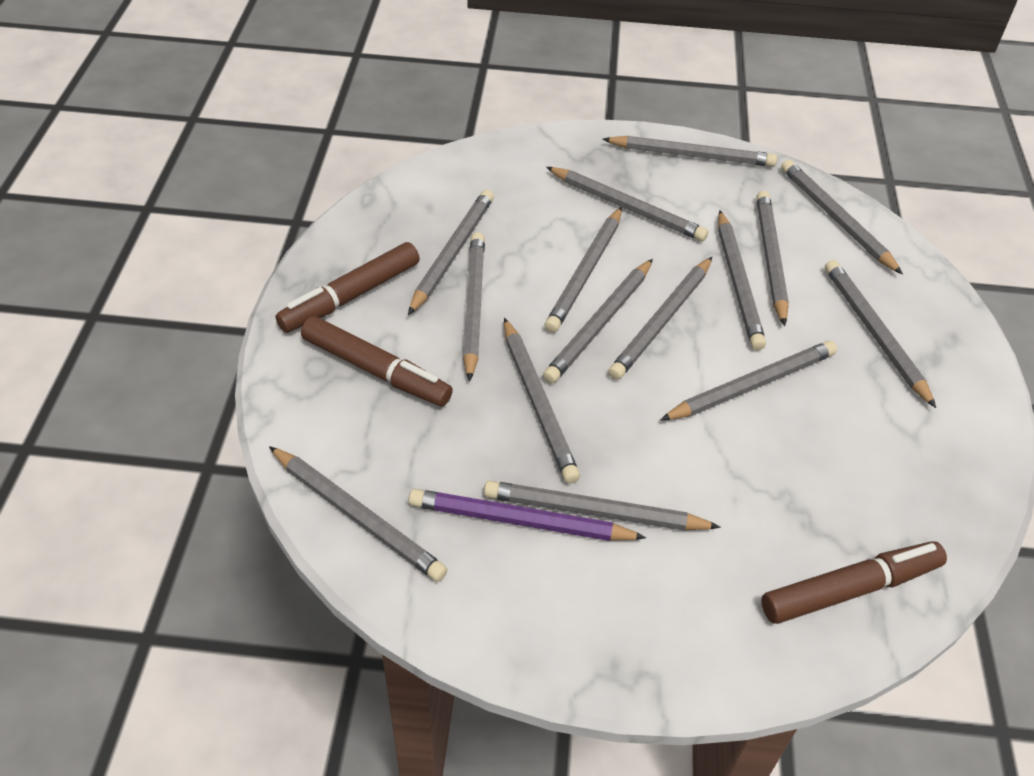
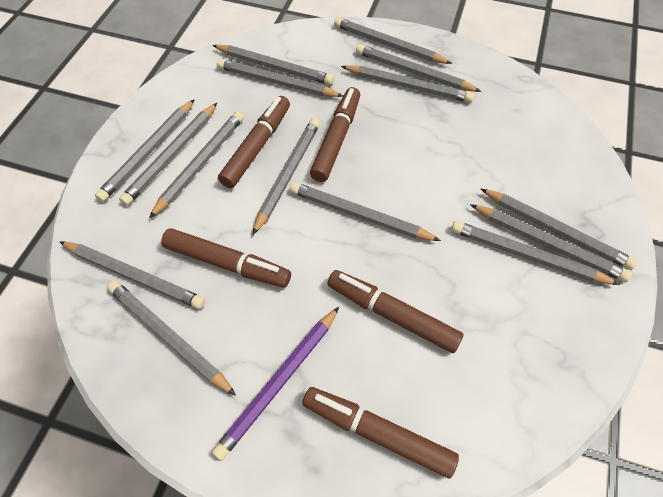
brown marker: 3 -> 5

